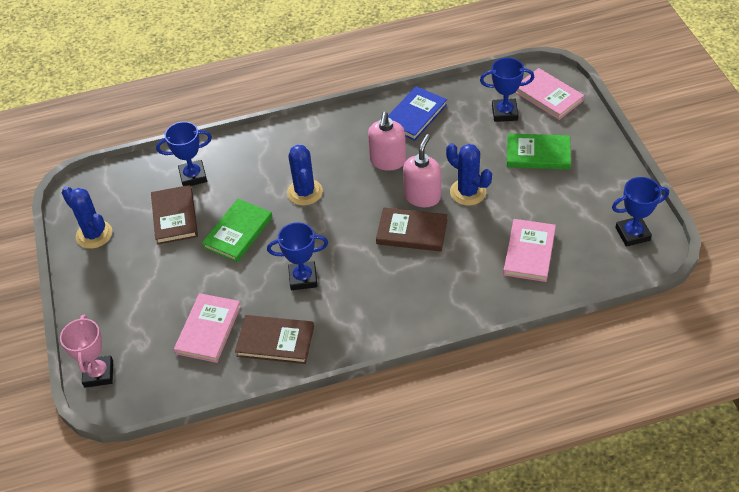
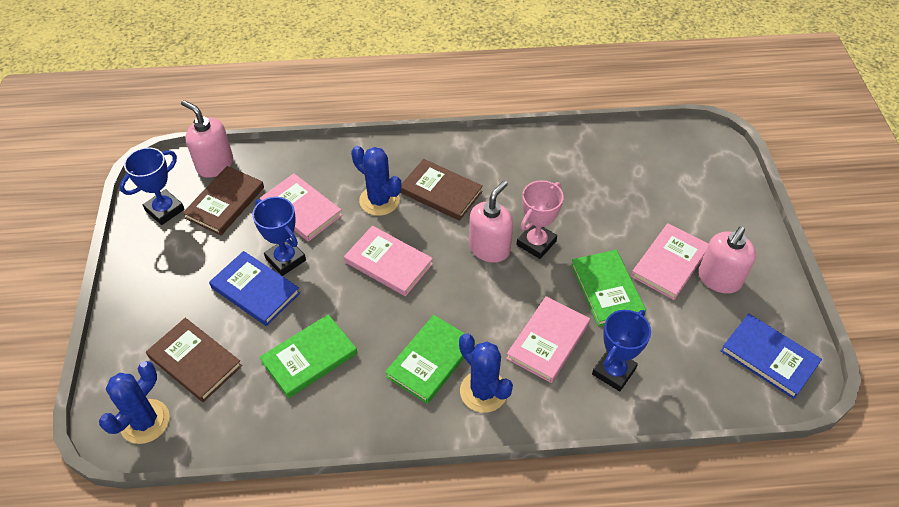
blue book: 1 -> 2
blue trophy: 4 -> 3
green book: 2 -> 3
pink book: 3 -> 4
pink soap dispenser: 2 -> 3

